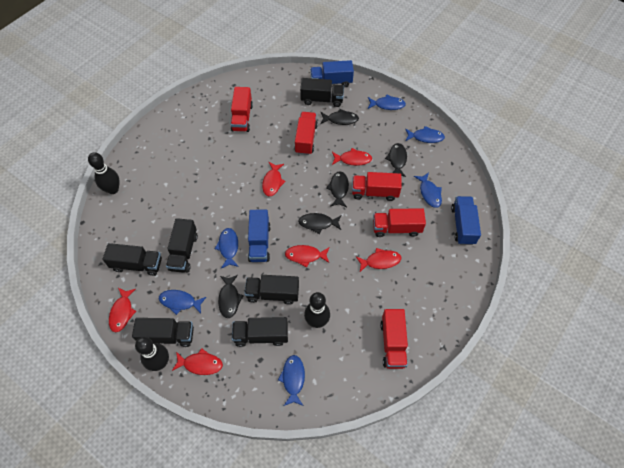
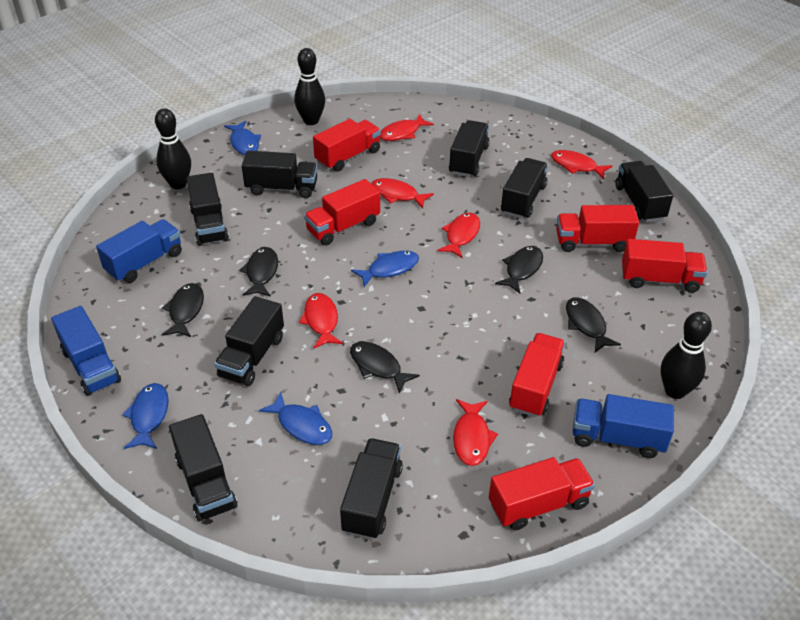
black truck: 6 -> 8
blue fish: 6 -> 4
red truck: 5 -> 6

